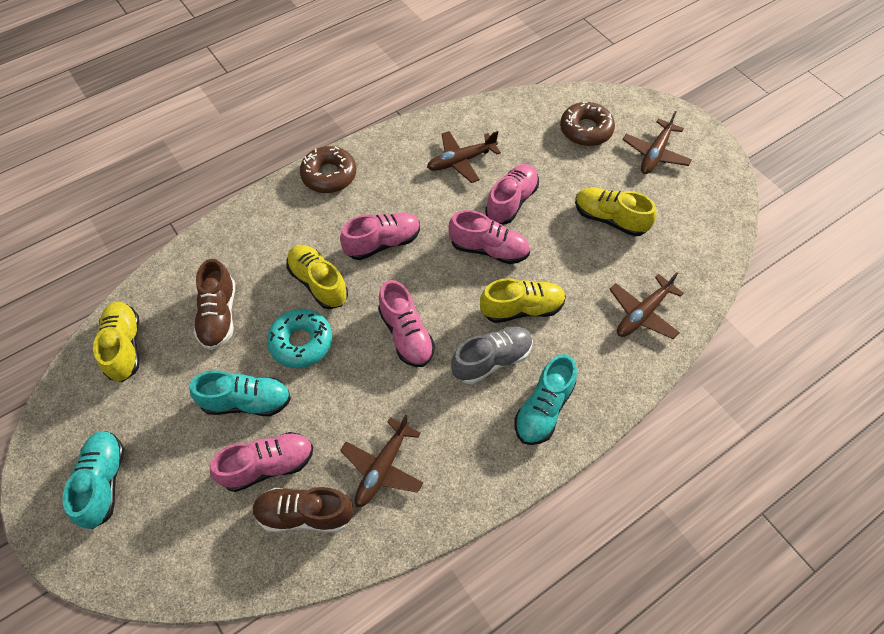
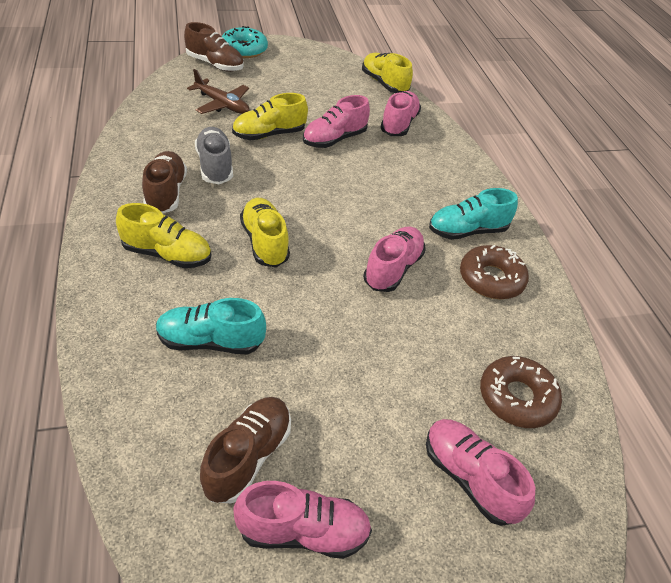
brown plane: 4 -> 1
brown shoe: 2 -> 3
turquoise shoe: 3 -> 2

